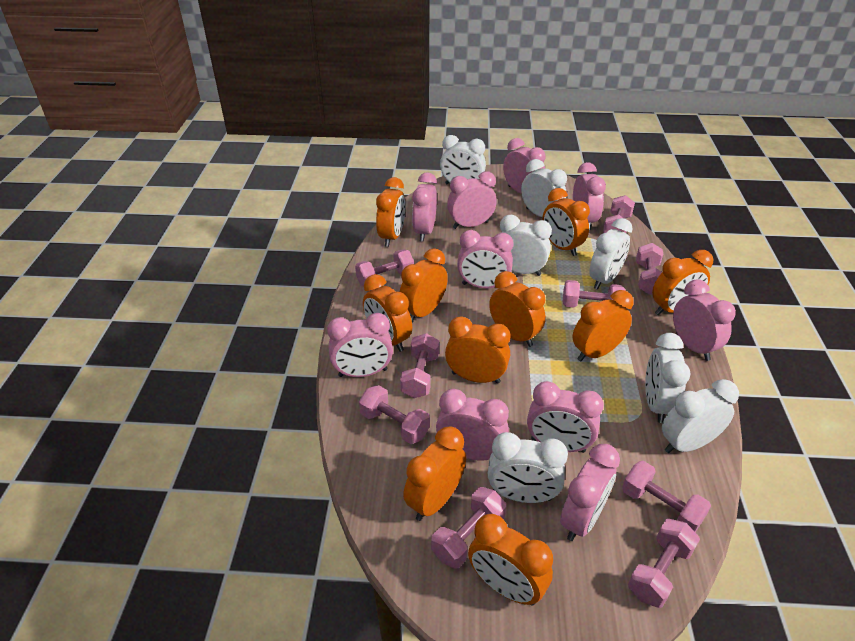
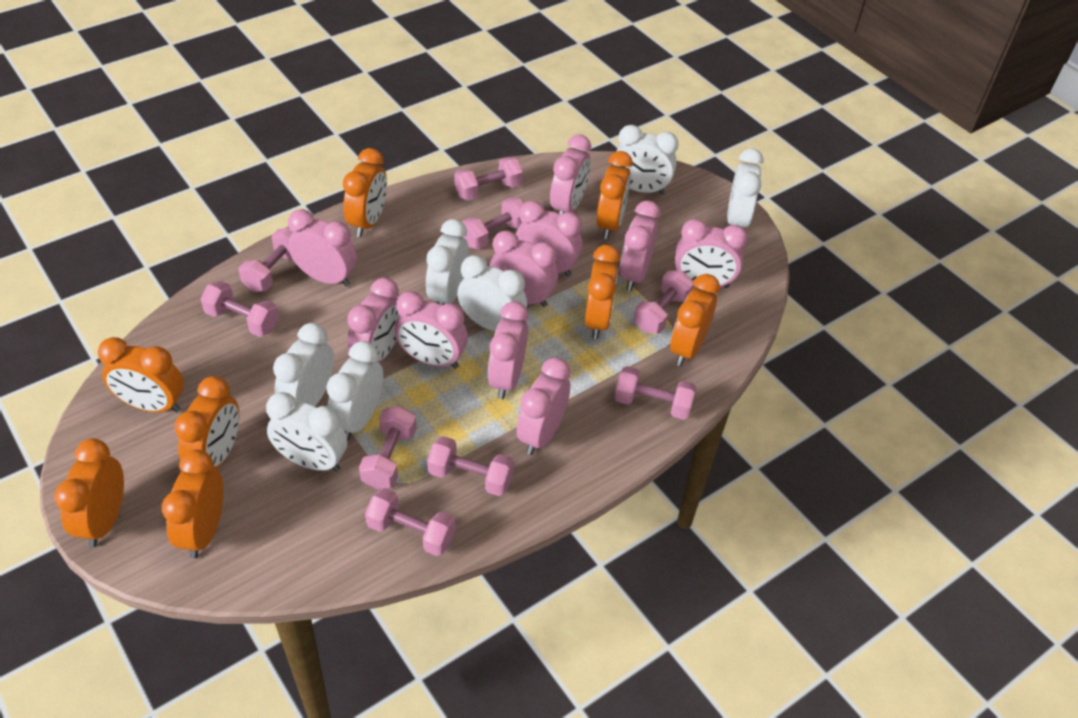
orange clock: 10 -> 8

